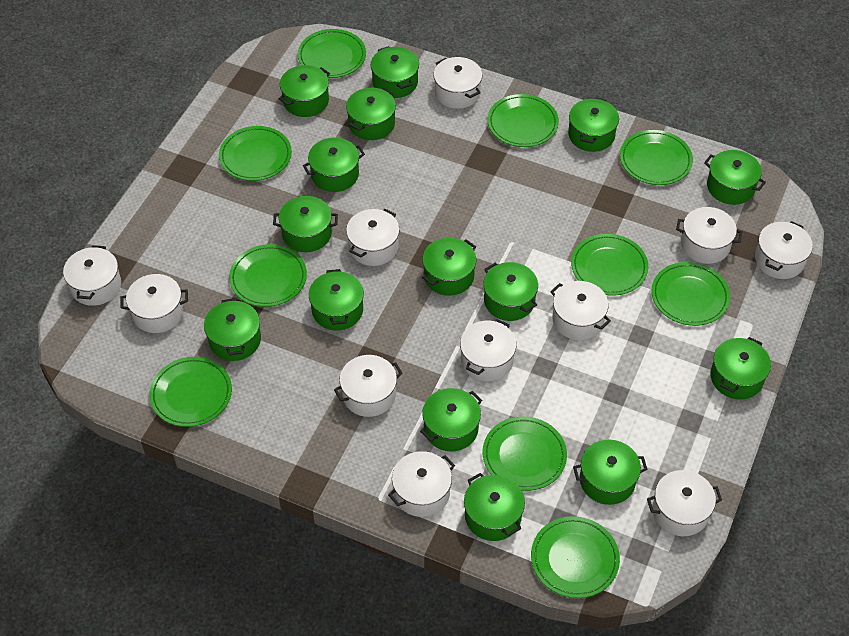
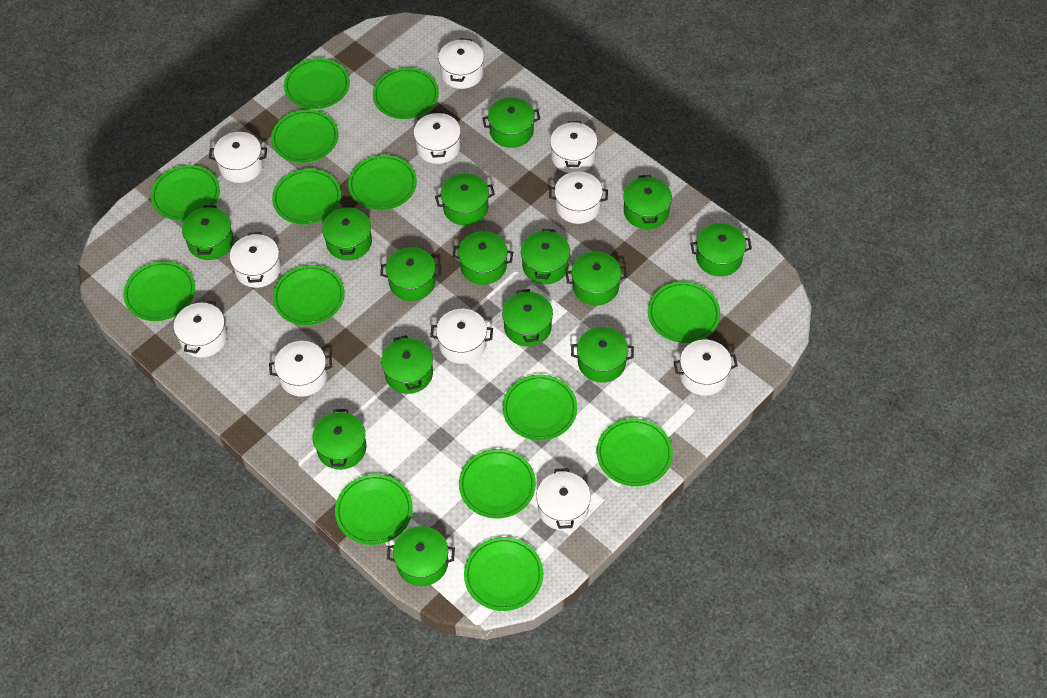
green plate: 10 -> 14

